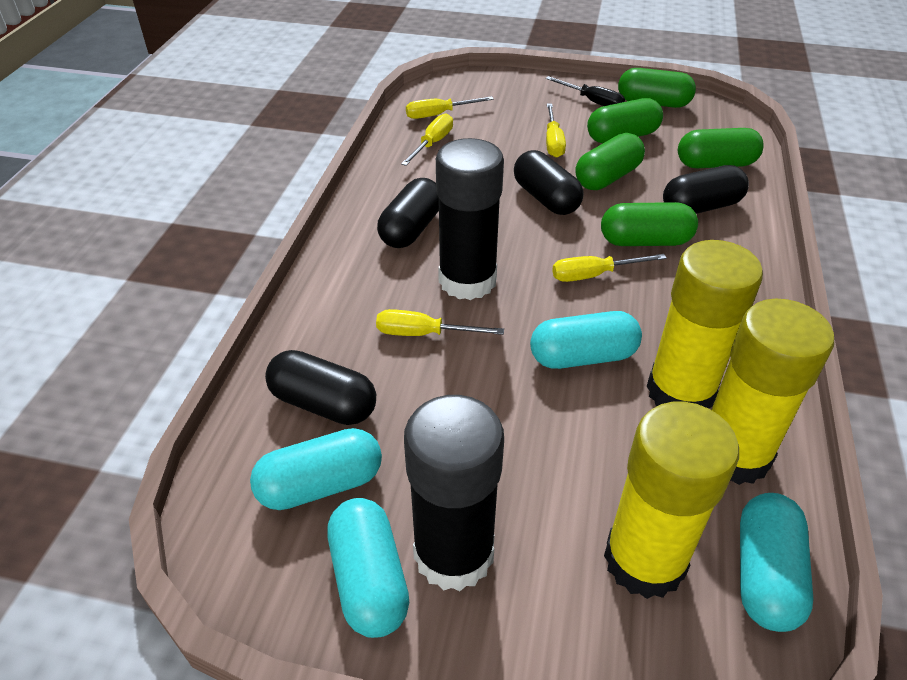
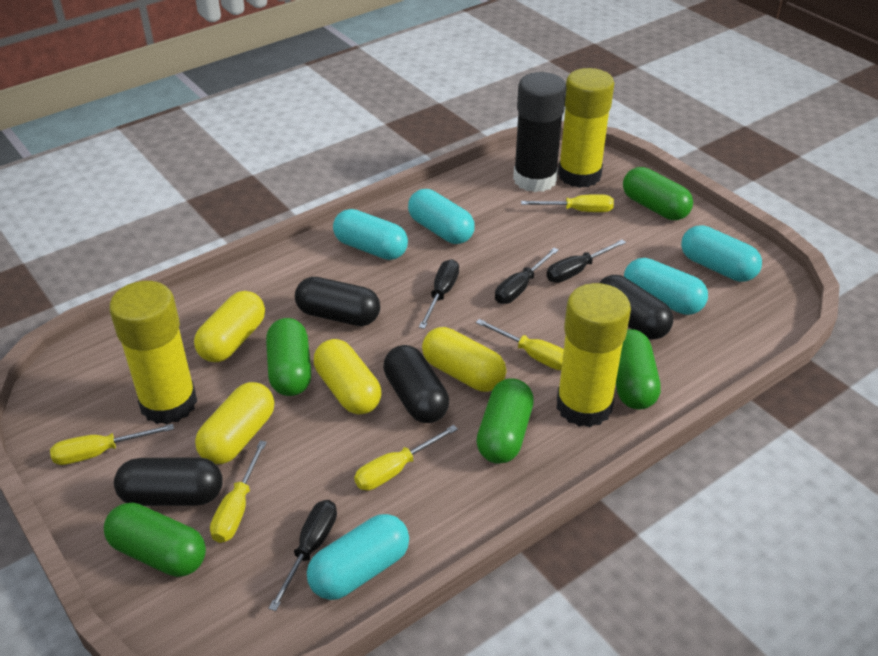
black glue stick: 2 -> 1
black screwdriver: 1 -> 4
turquoise capsule: 4 -> 5
yellow capsule: 0 -> 4

